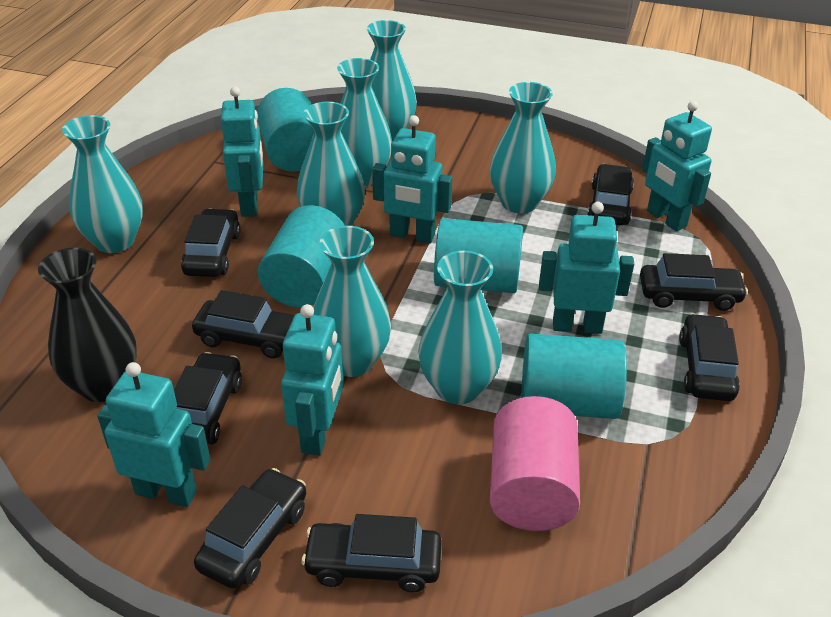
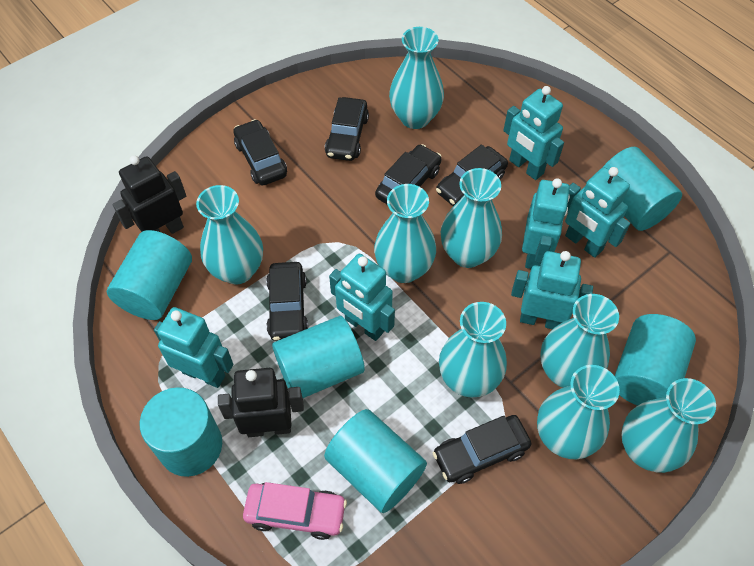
black car: 8 -> 6
black robot: 0 -> 2
black vase: 1 -> 0
pink car: 0 -> 1
pink cylinder: 1 -> 0
turquoise cylinder: 4 -> 6
turquoise vase: 7 -> 8

